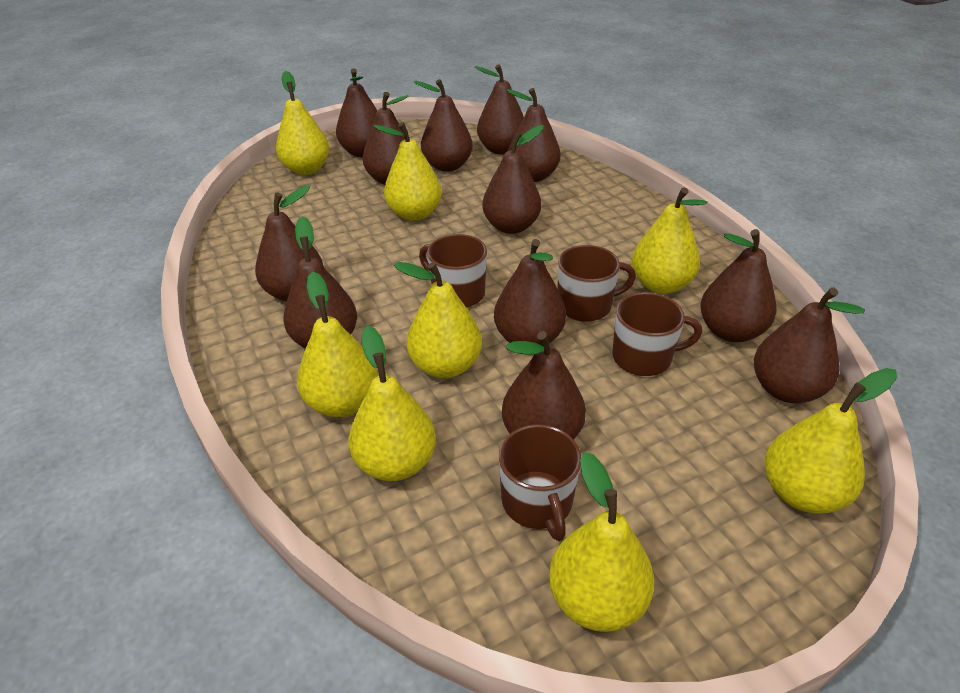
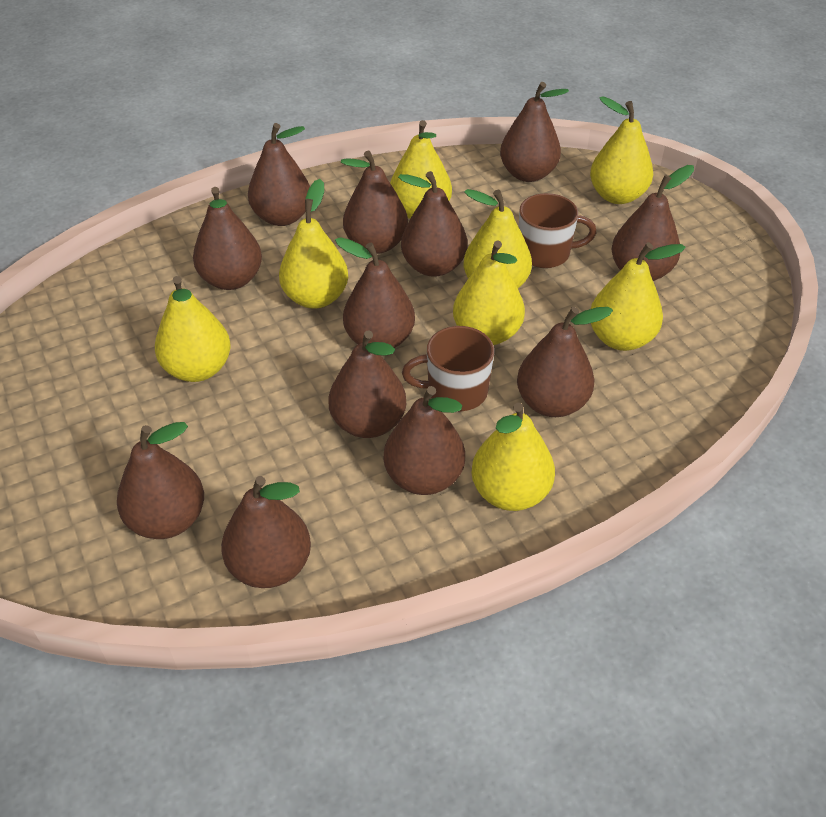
brown mug: 4 -> 2

